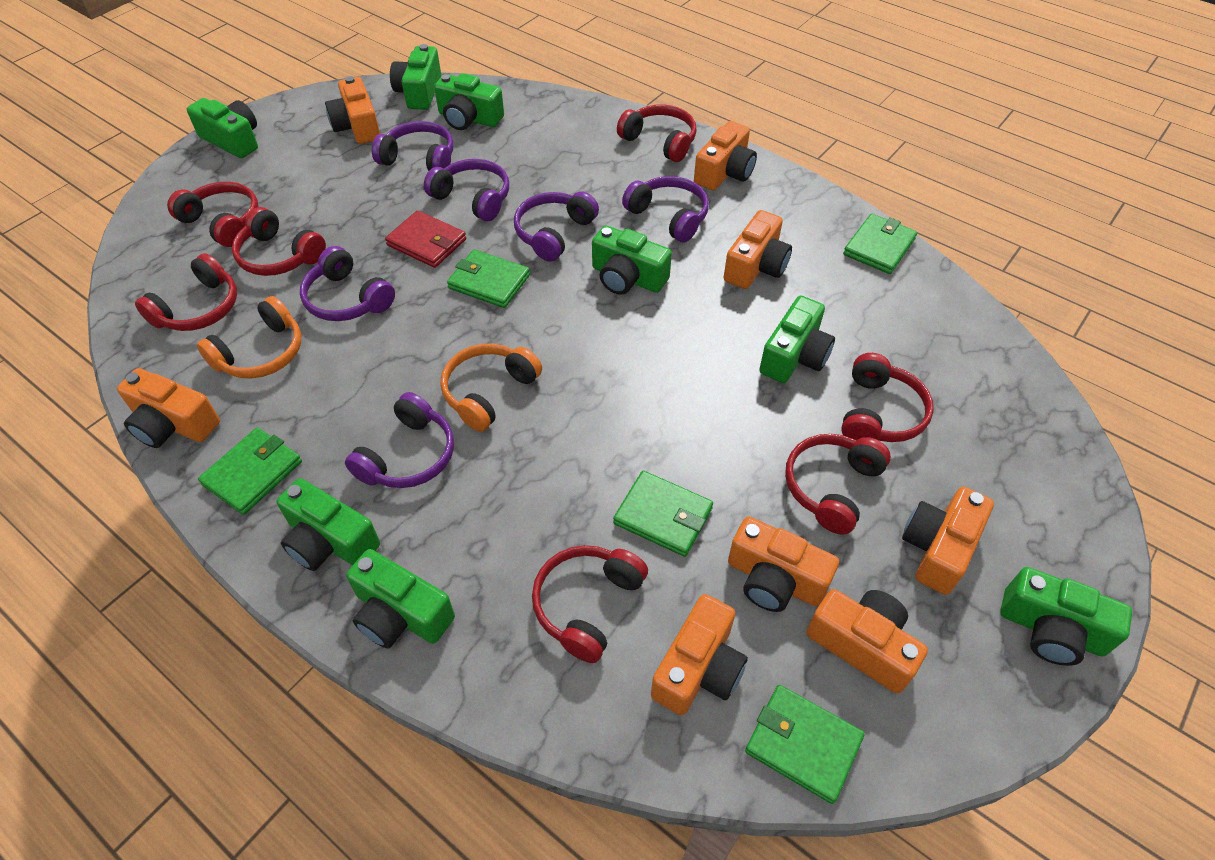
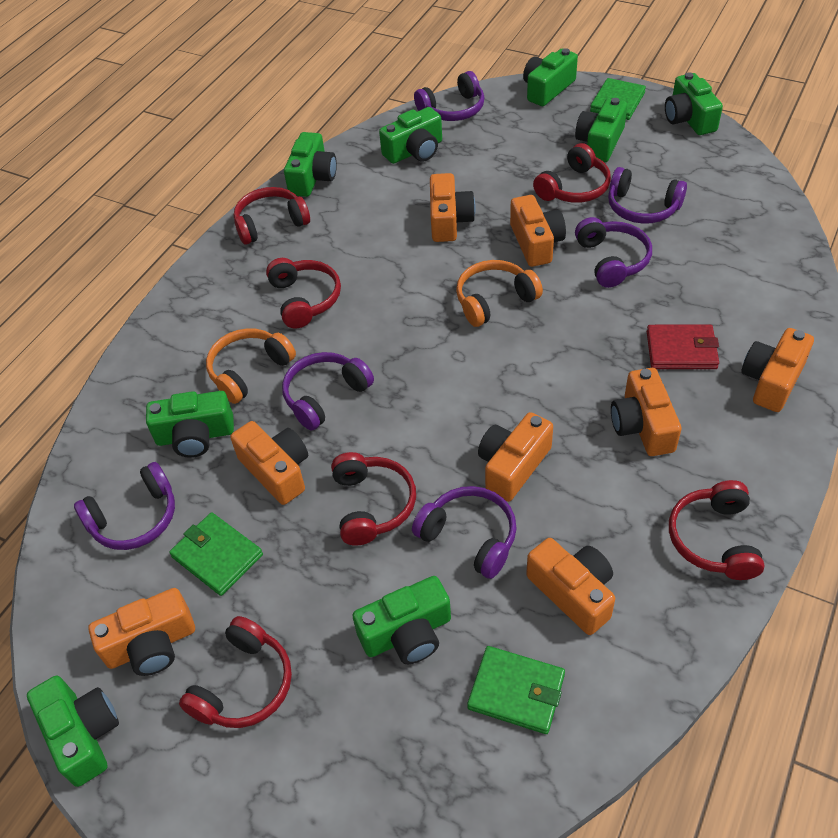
green wallet: 5 -> 3
red headphones: 7 -> 6

